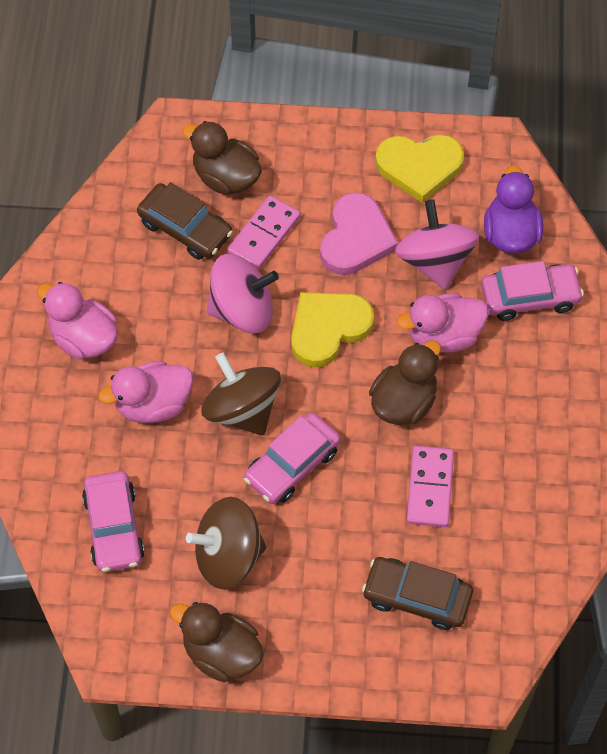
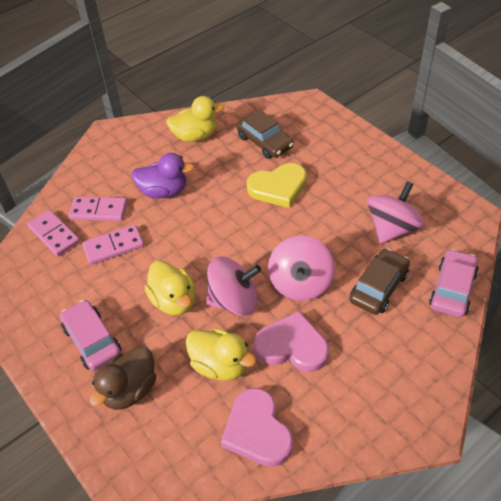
brown duck: 3 -> 1
brown spinning top: 2 -> 0
pink car: 3 -> 2
pink domino: 2 -> 3
pink duck: 3 -> 0
pink heart: 1 -> 2
pink spinning top: 2 -> 3
yellow duck: 0 -> 3
yellow heart: 2 -> 1

